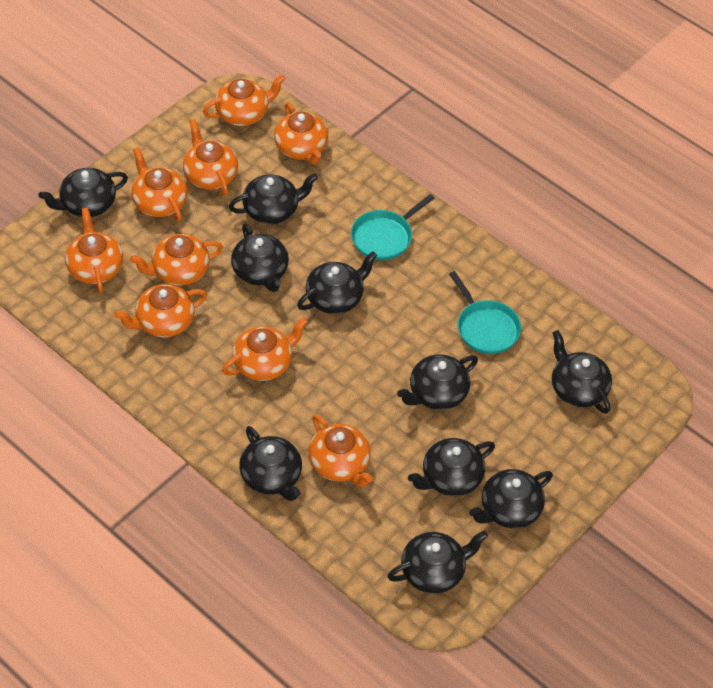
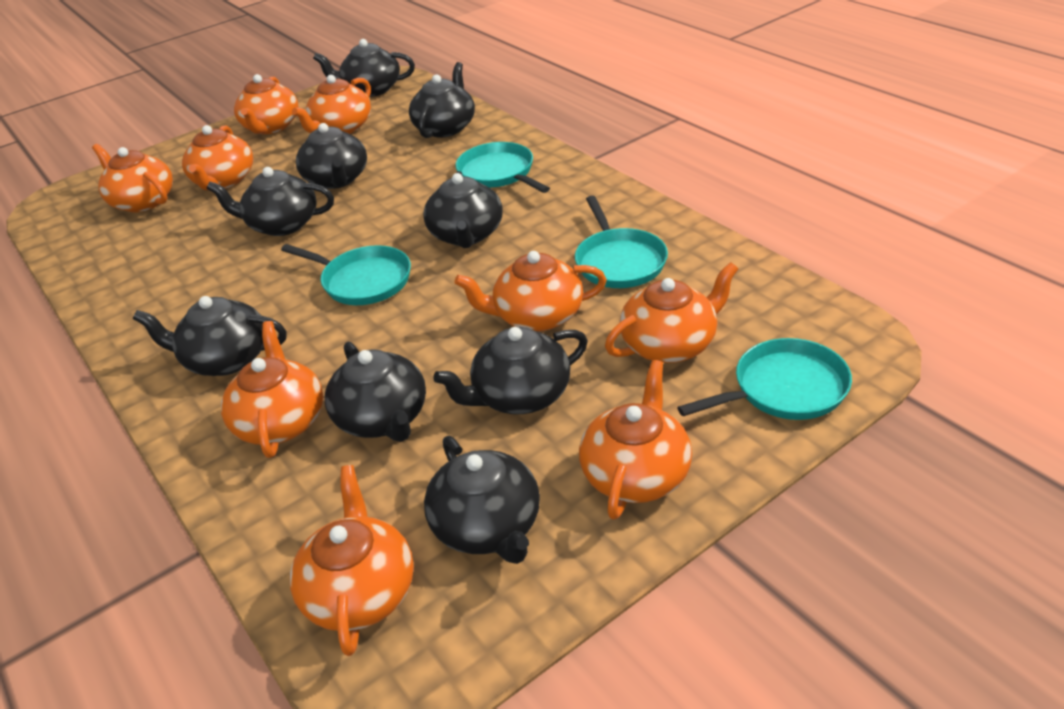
black teapot: 10 -> 9
turquoise pan: 2 -> 4

